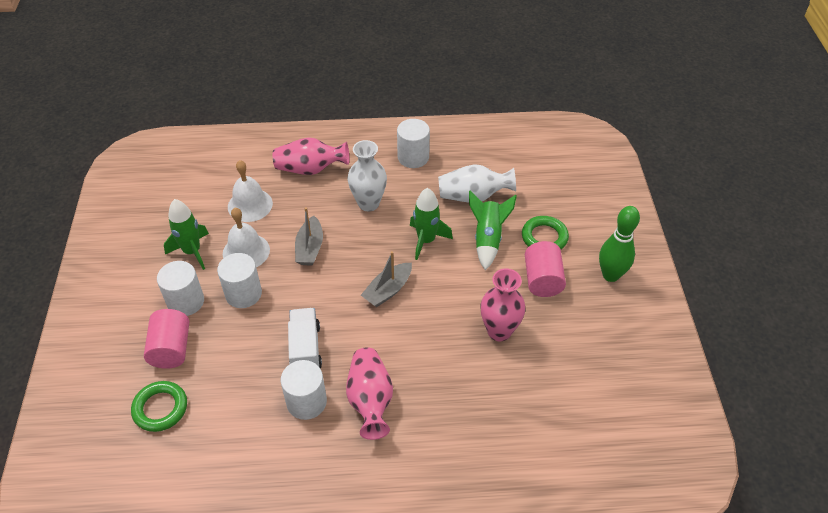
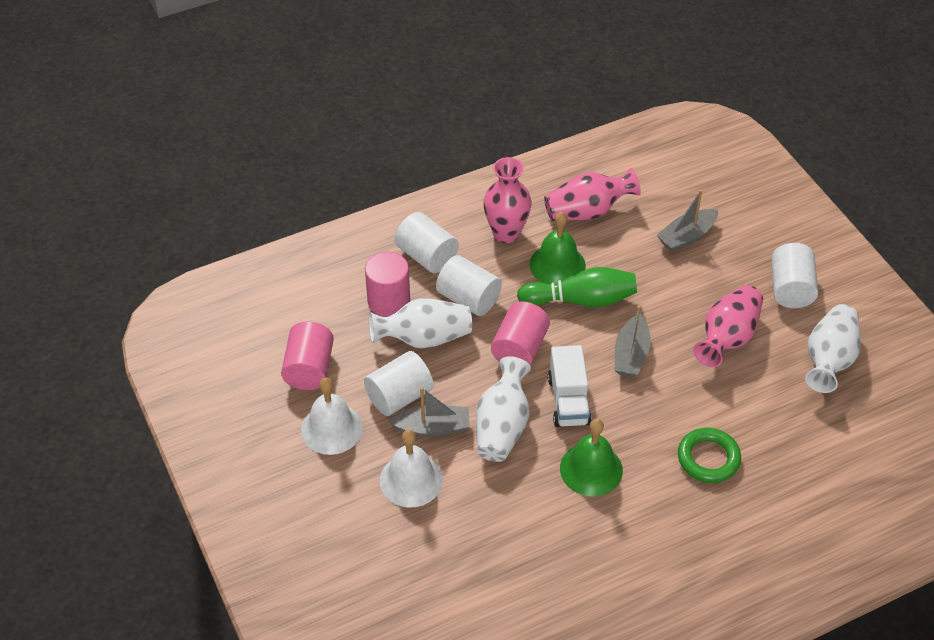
green bell: 0 -> 2
green ring: 2 -> 1
green rocket: 3 -> 0
grey boat: 2 -> 3
pink cylinder: 2 -> 3
white vase: 2 -> 3

